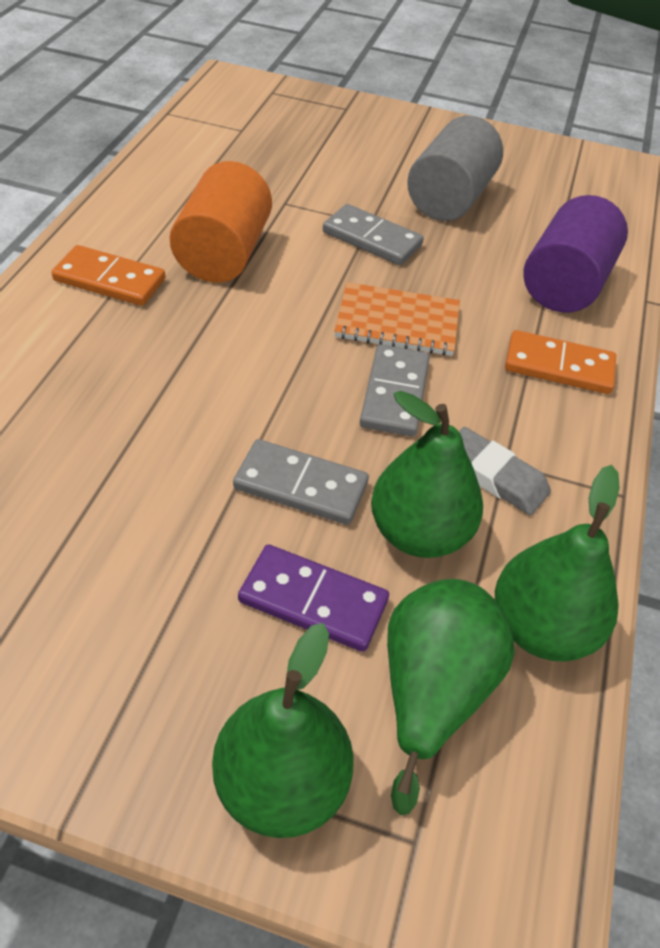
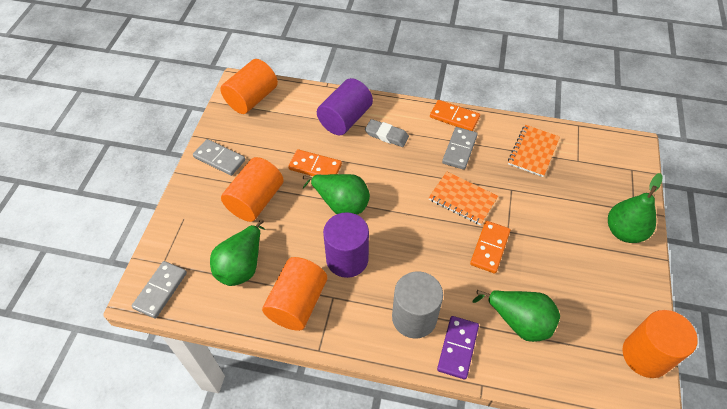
orange cylinder: 1 -> 4
orange domino: 2 -> 3
orange notebook: 1 -> 2
purple cylinder: 1 -> 2

